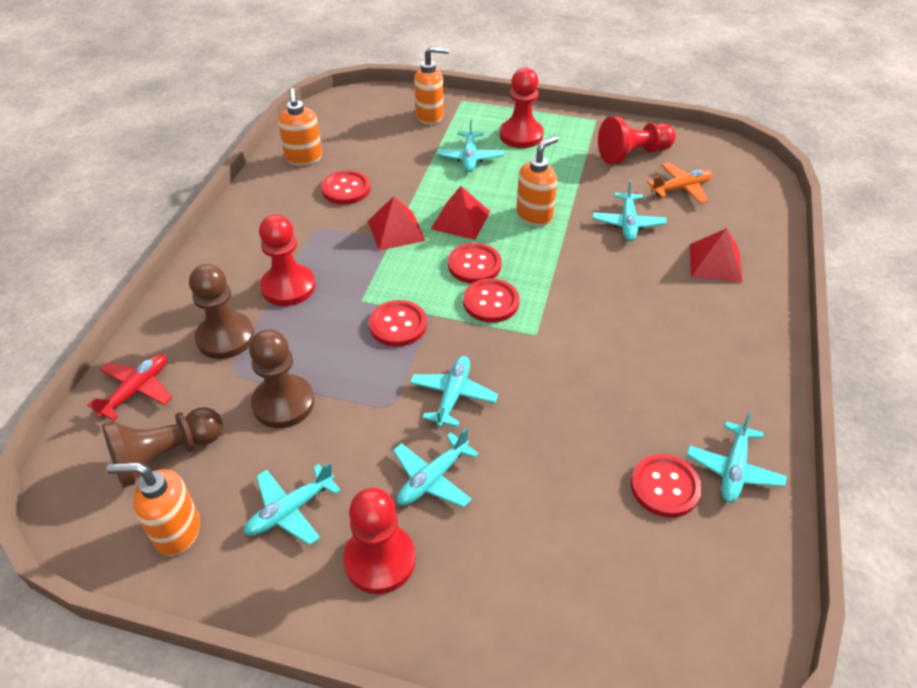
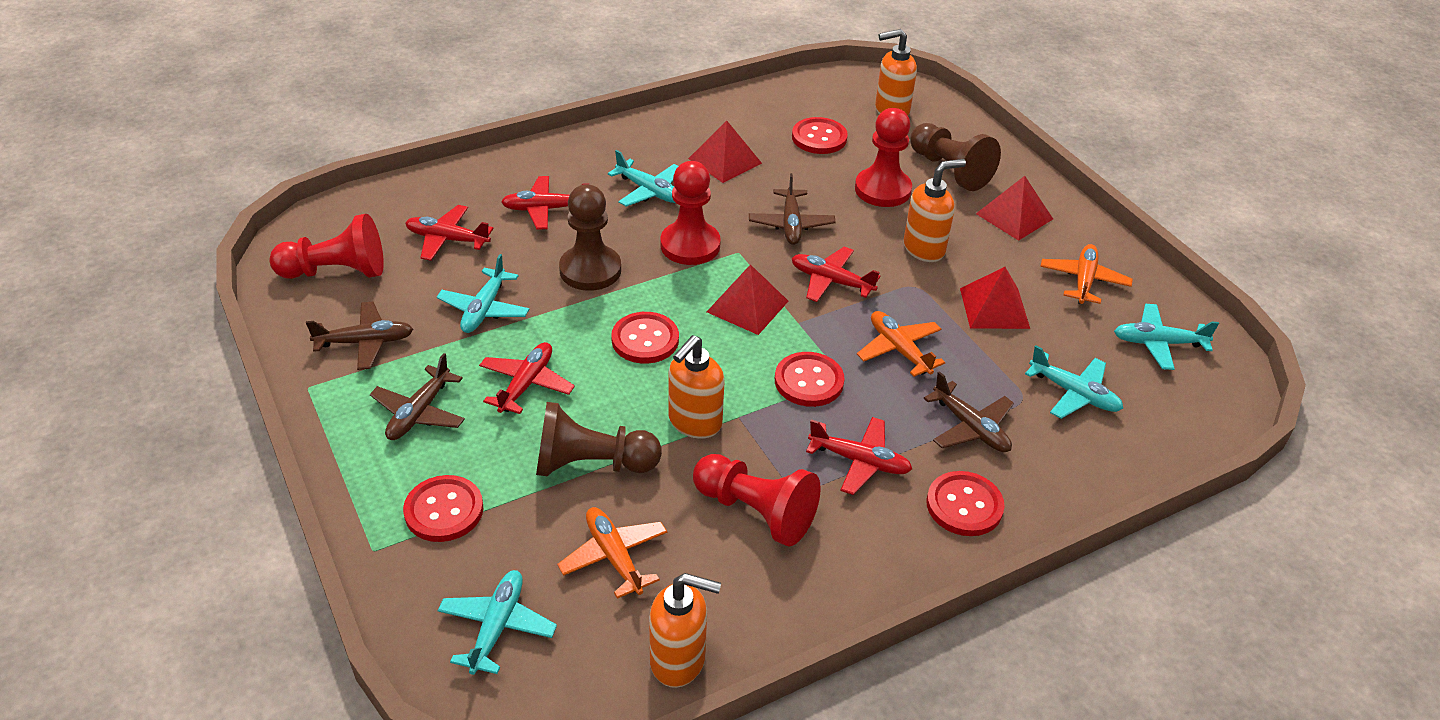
brown plane: 0 -> 4
orange plane: 1 -> 3
red plane: 1 -> 5
red pyramid: 3 -> 4
turquoise plane: 6 -> 5

